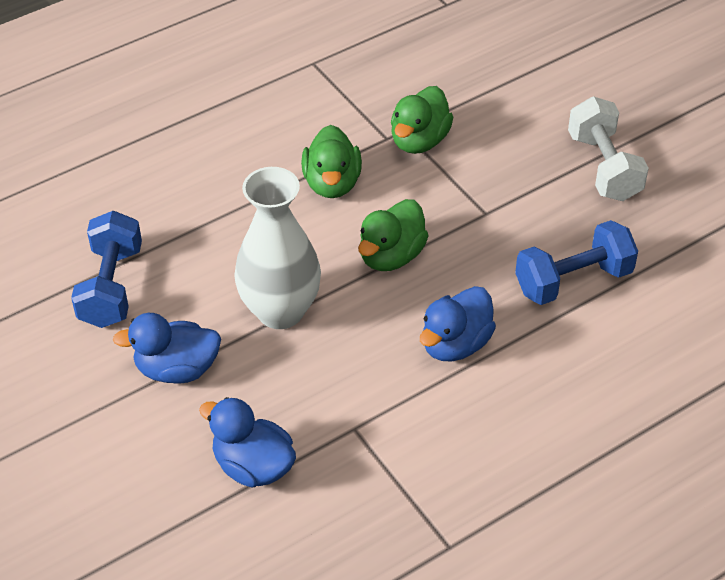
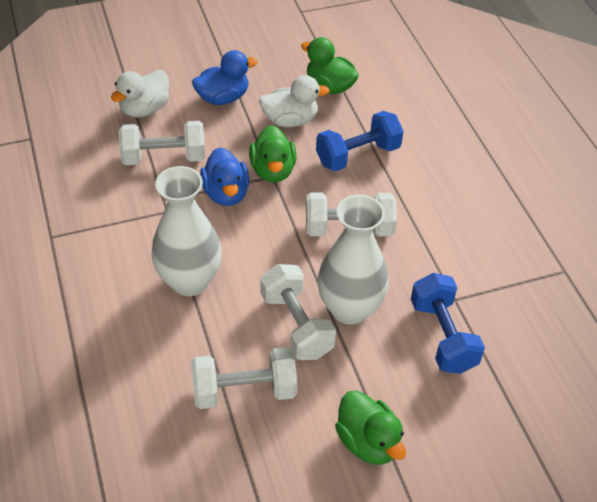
blue duck: 3 -> 2
white duck: 0 -> 2
white dumbbell: 1 -> 4
white vase: 1 -> 2

